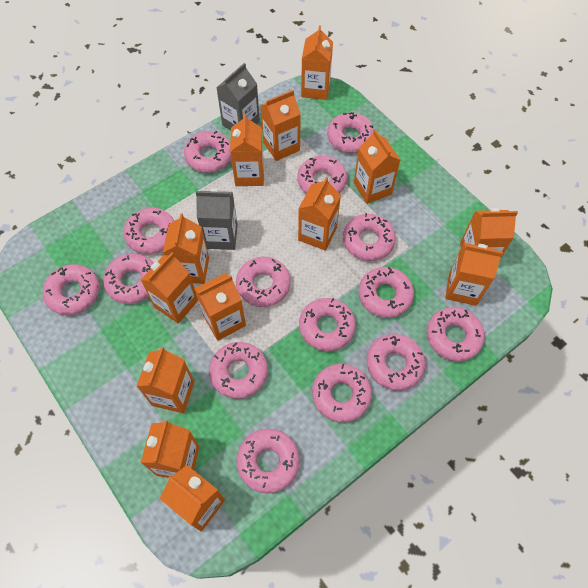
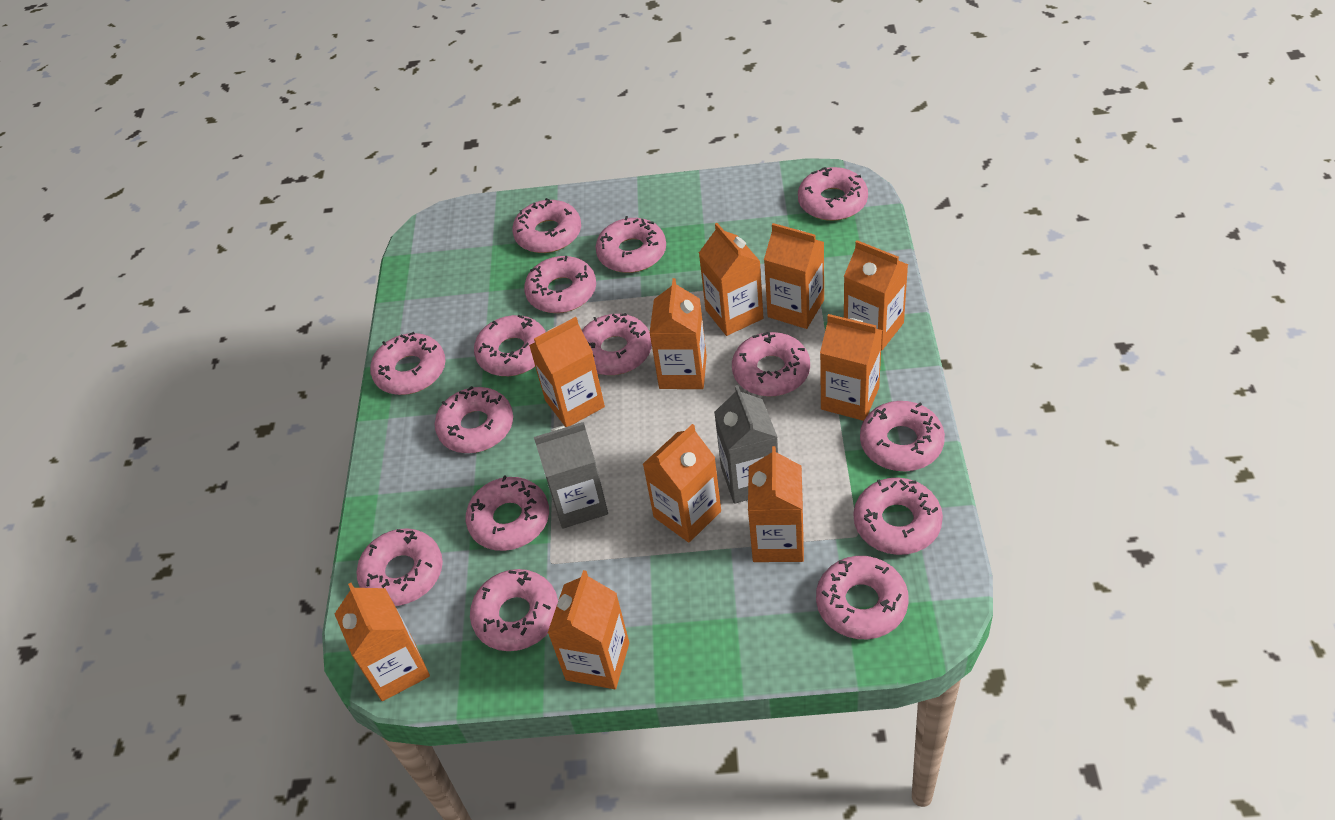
orange carton: 13 -> 10

